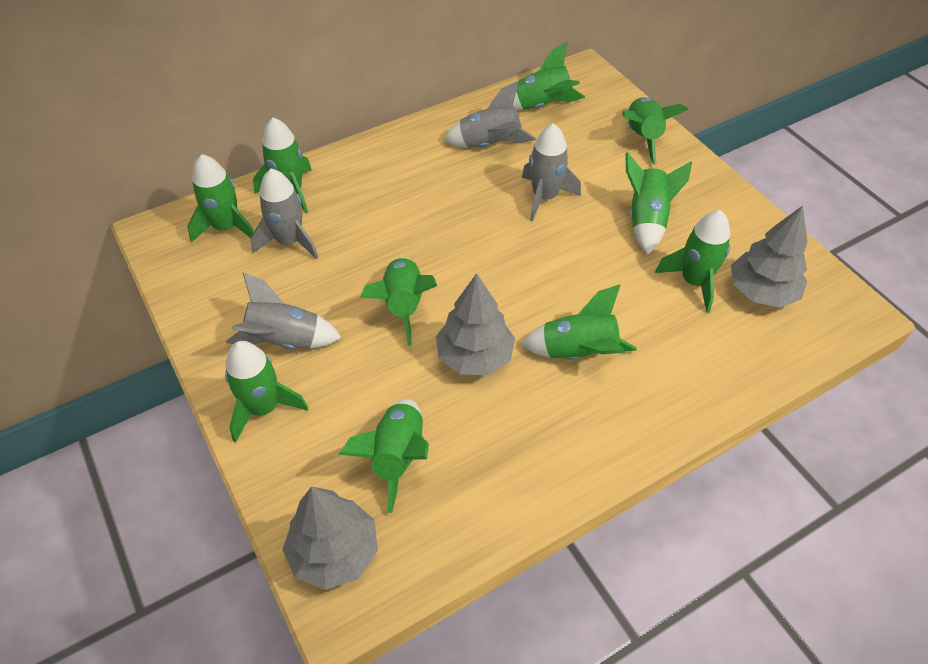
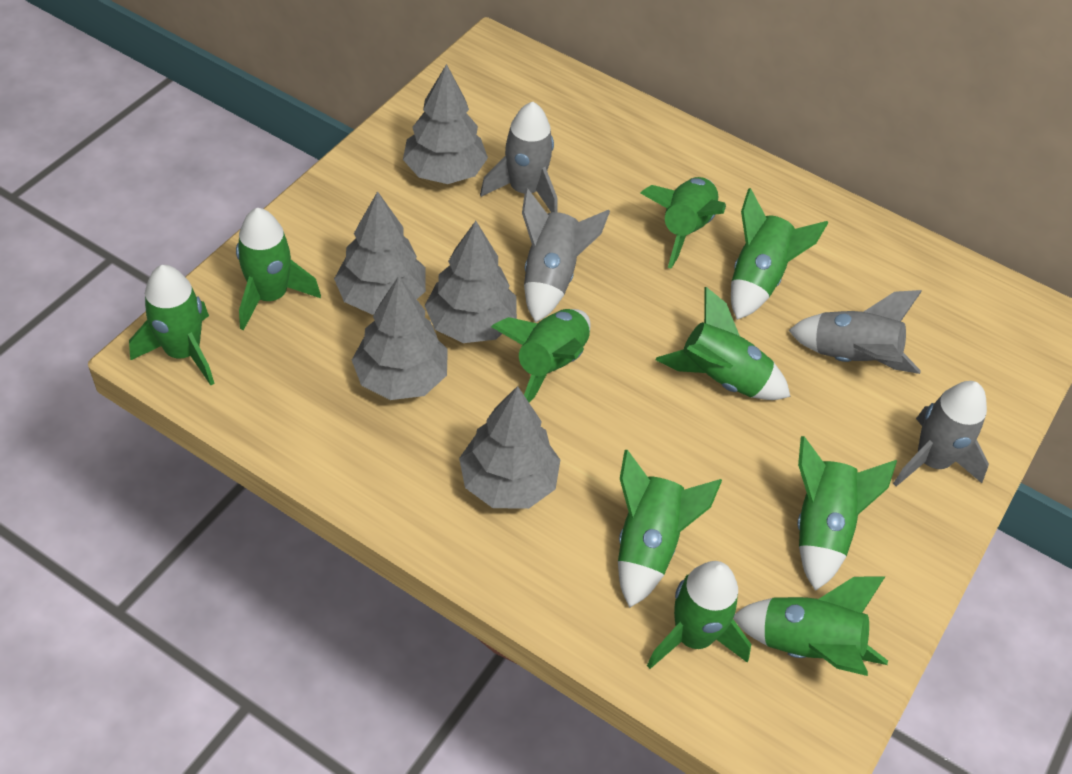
grey tree: 3 -> 5

